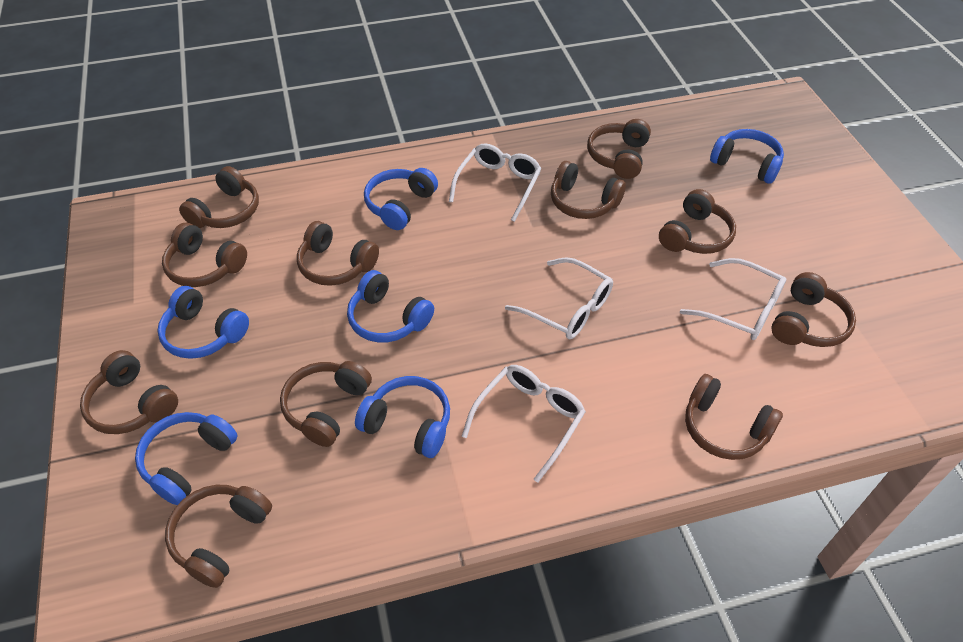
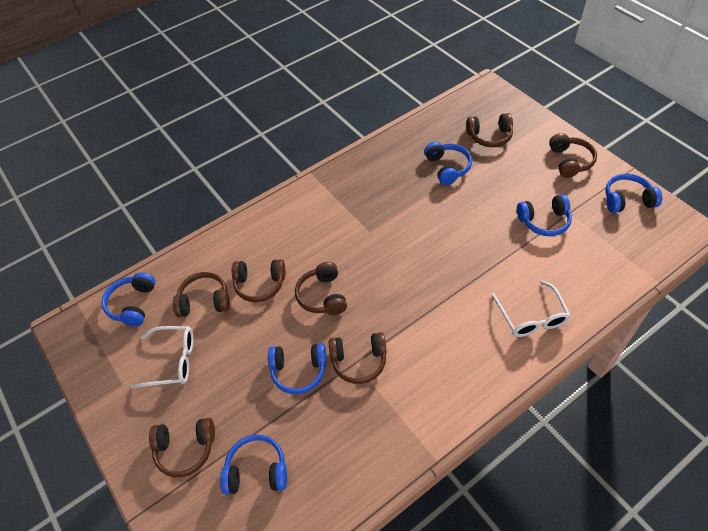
brown headphones: 11 -> 7
white glasses: 4 -> 2

